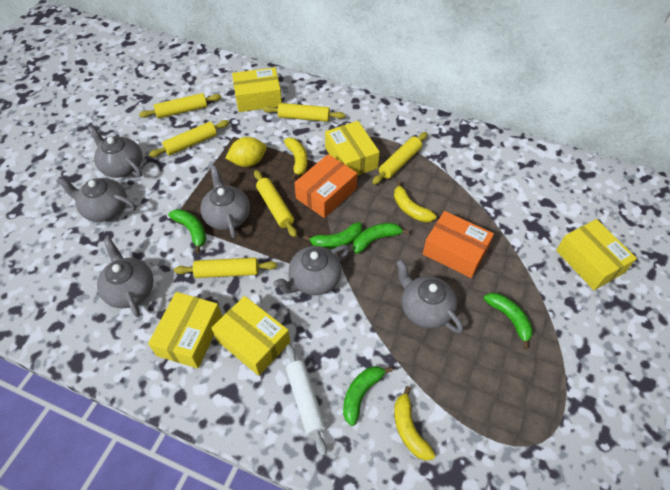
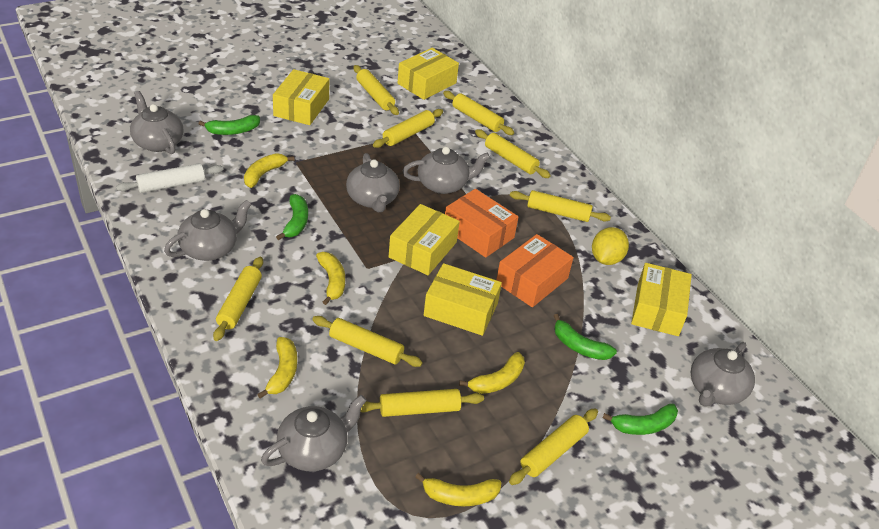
green banana: 5 -> 4
yellow banana: 3 -> 5
yellow rolling pin: 6 -> 9

